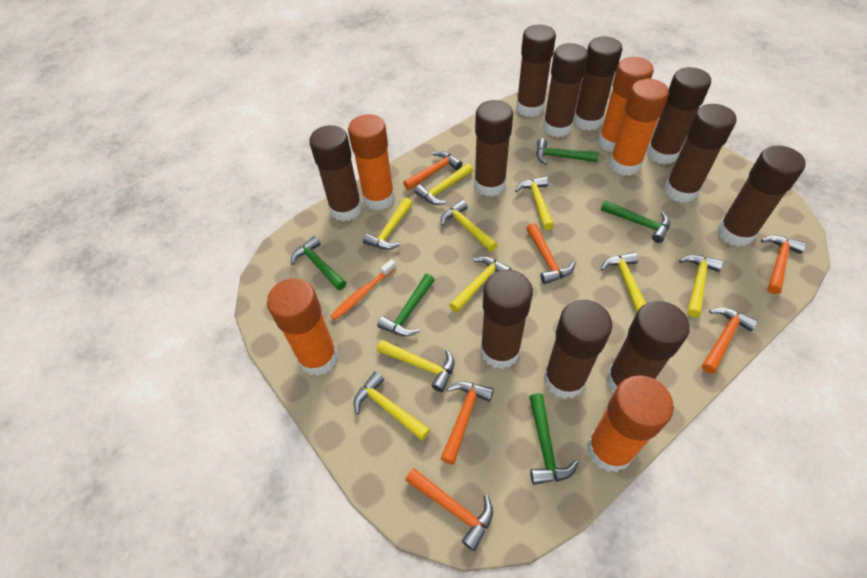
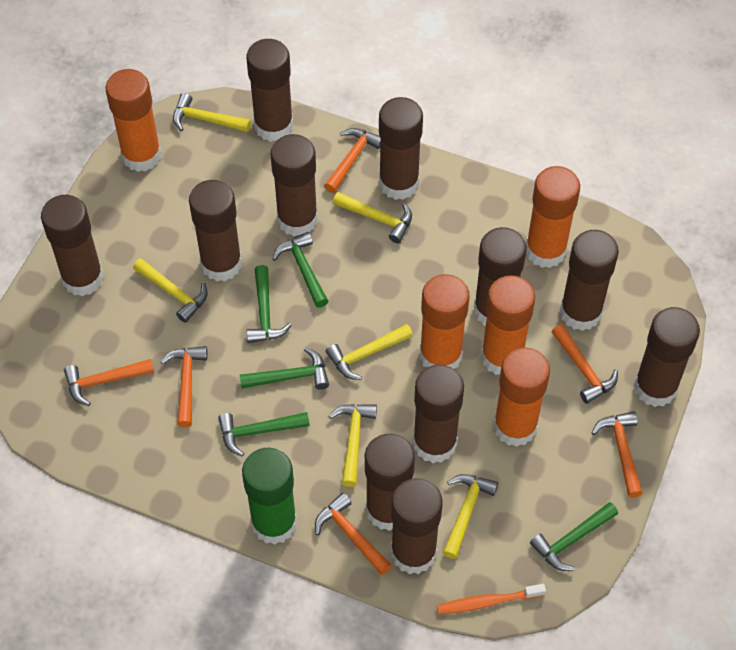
green glue stick: 0 -> 1
yellow hammer: 9 -> 6

